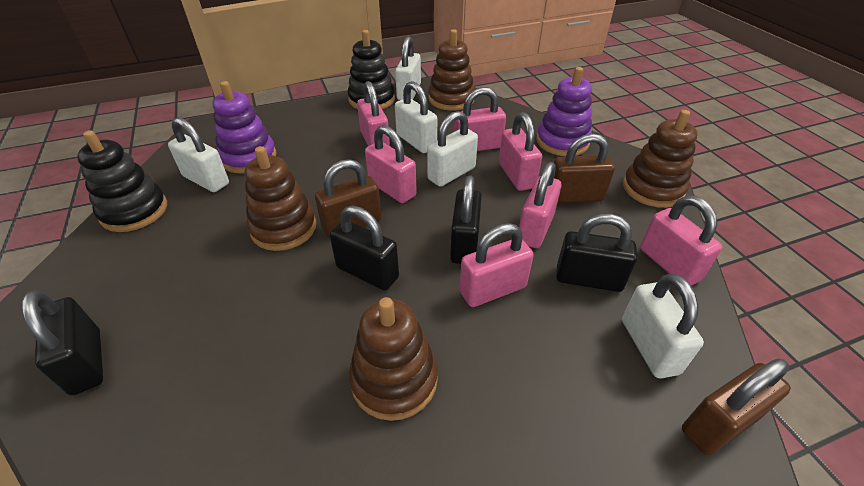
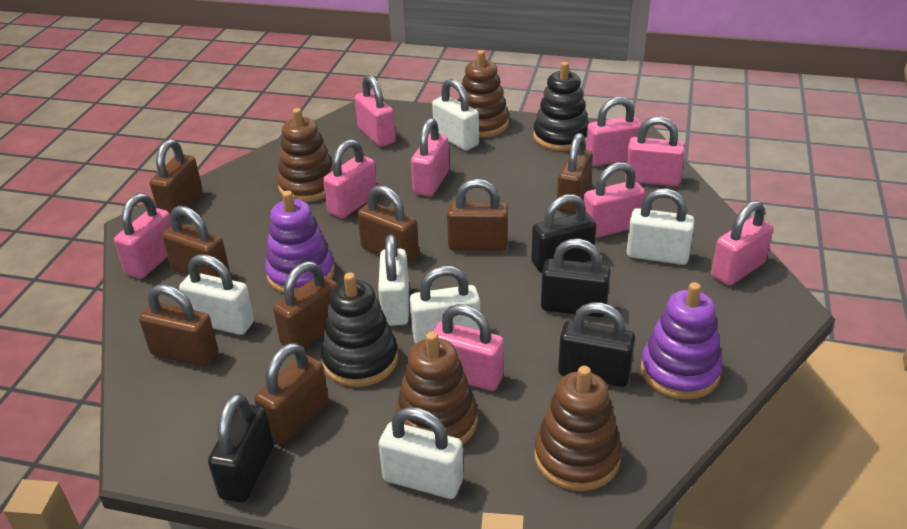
brown padlock: 3 -> 8
pink padlock: 7 -> 9
white padlock: 5 -> 6

